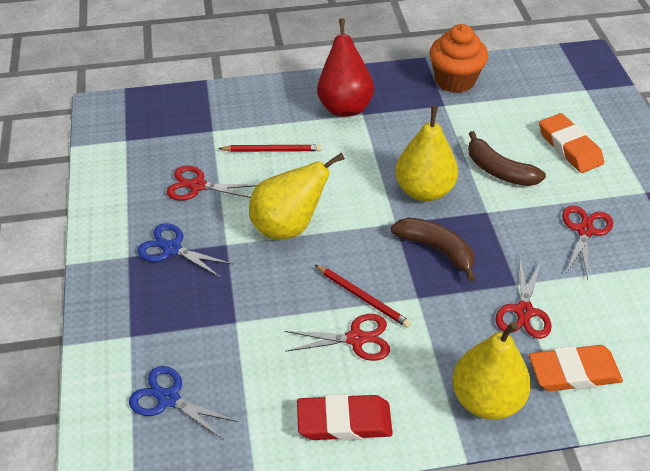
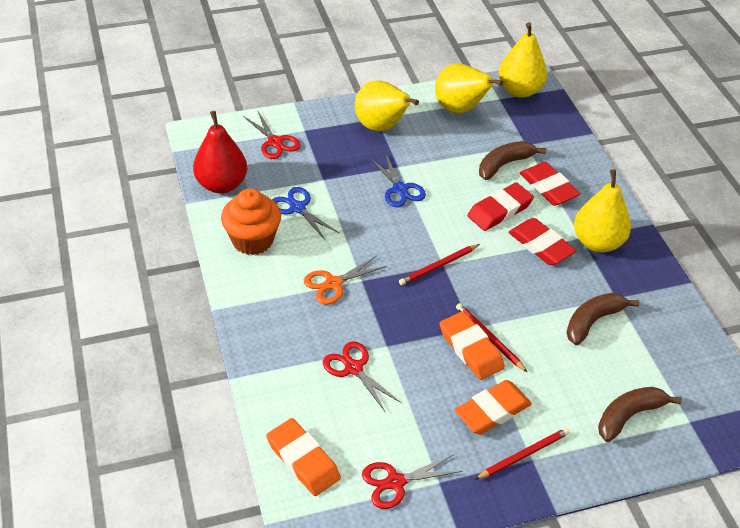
brown banana: 2 -> 3
orange eraser: 2 -> 3
orange scissors: 0 -> 1
red eraser: 1 -> 3
red pencil: 2 -> 3
red scissors: 4 -> 3
yellow pear: 3 -> 4

